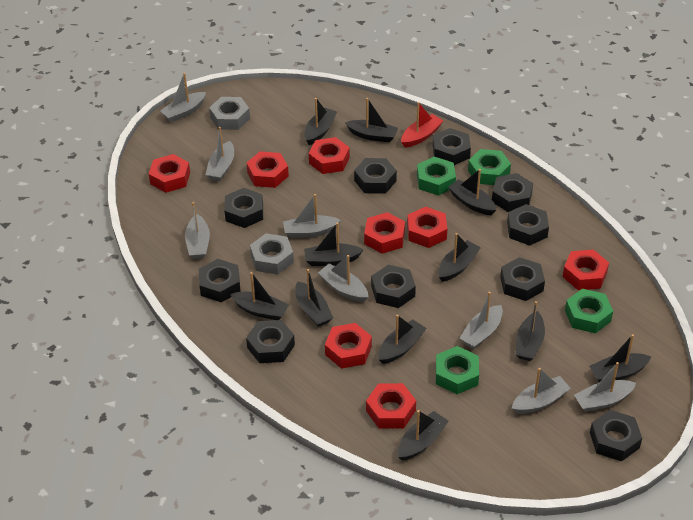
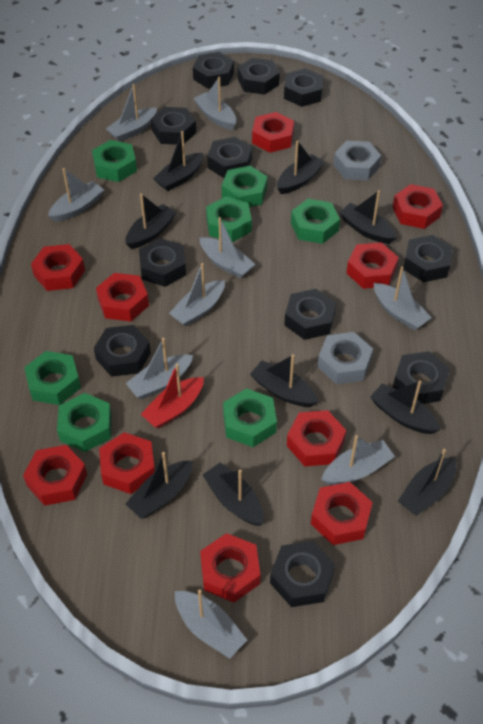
black boat: 11 -> 9
black nut: 10 -> 11
green nut: 4 -> 7
grey boat: 8 -> 9
red nut: 8 -> 10

